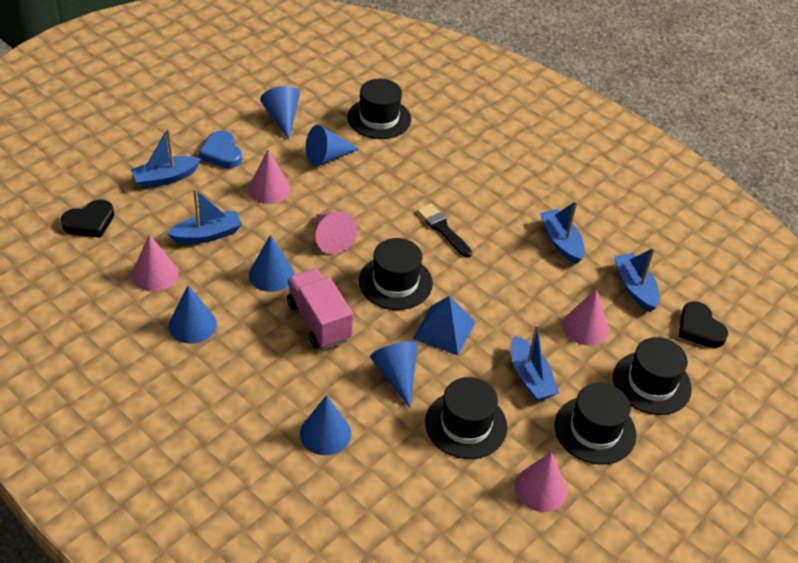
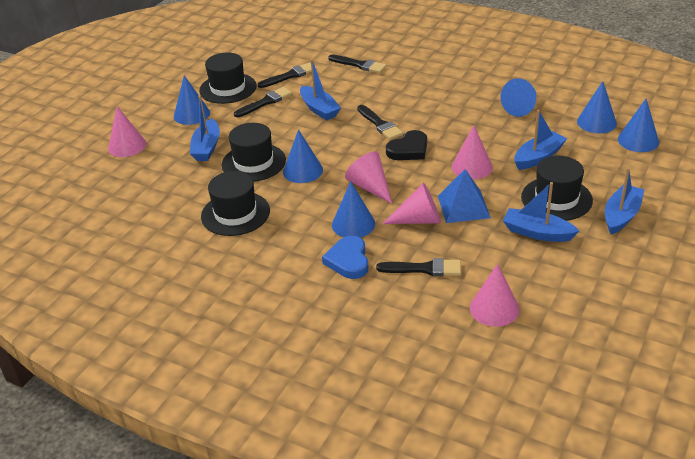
black brush: 1 -> 5
black hat: 5 -> 4
black heart: 2 -> 1
pink truck: 1 -> 0

